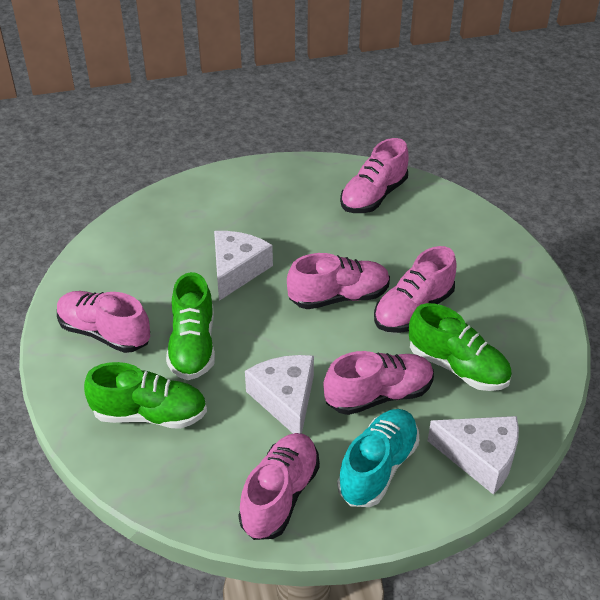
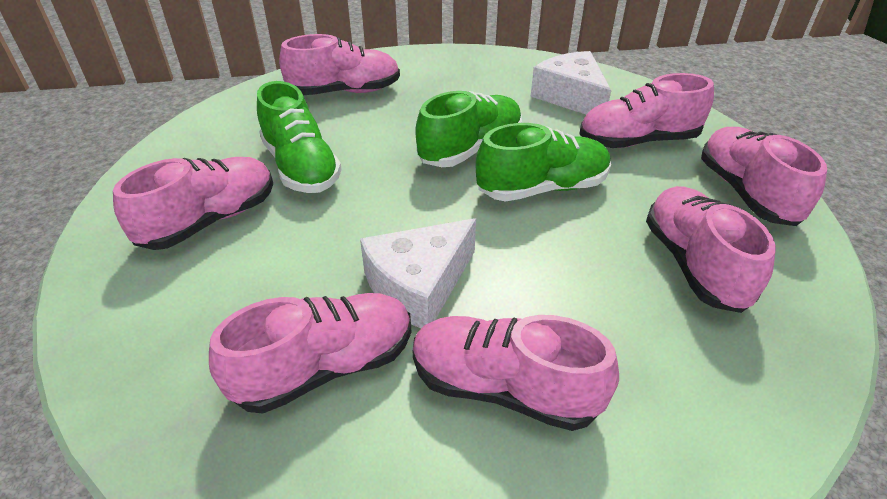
pink shoe: 6 -> 7
turquoise shoe: 1 -> 0
white cheese: 3 -> 2

